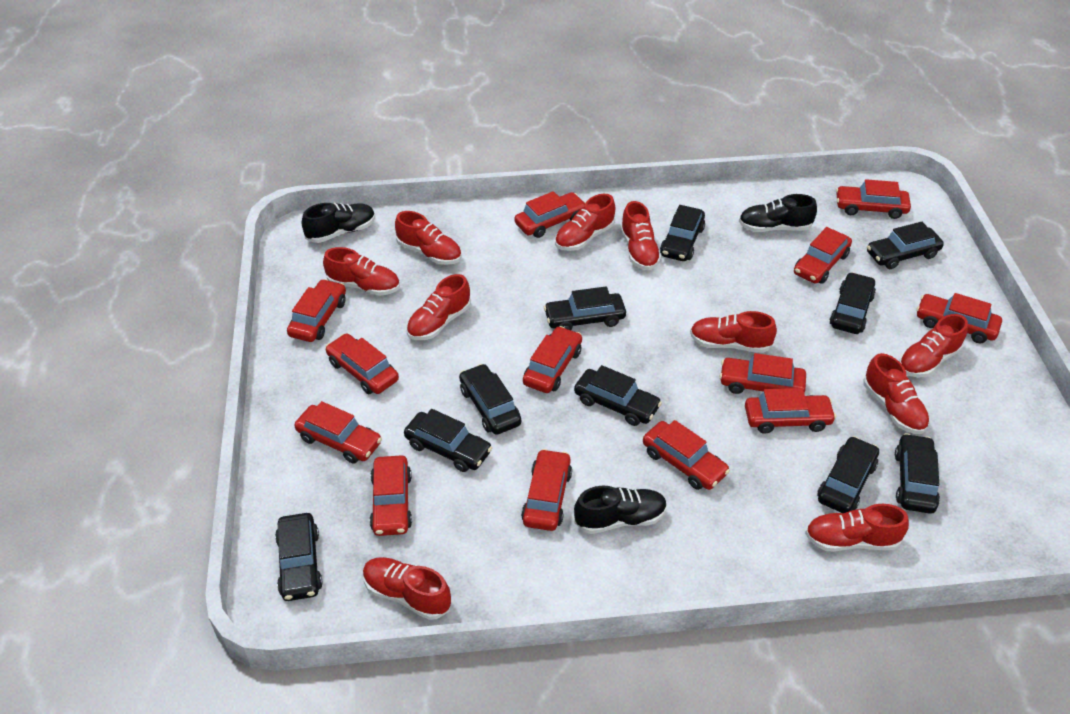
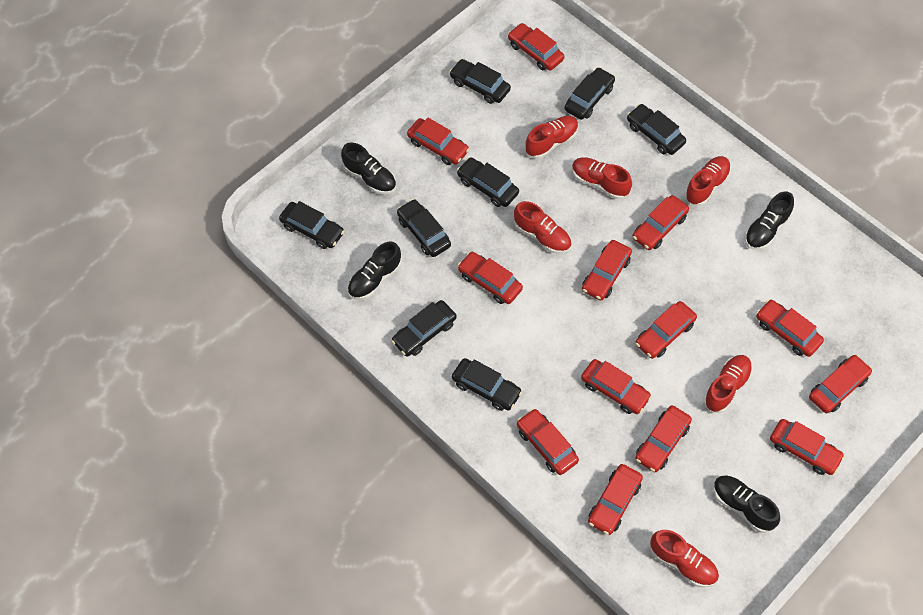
black car: 10 -> 8
black shoe: 3 -> 4
red shoe: 10 -> 6

